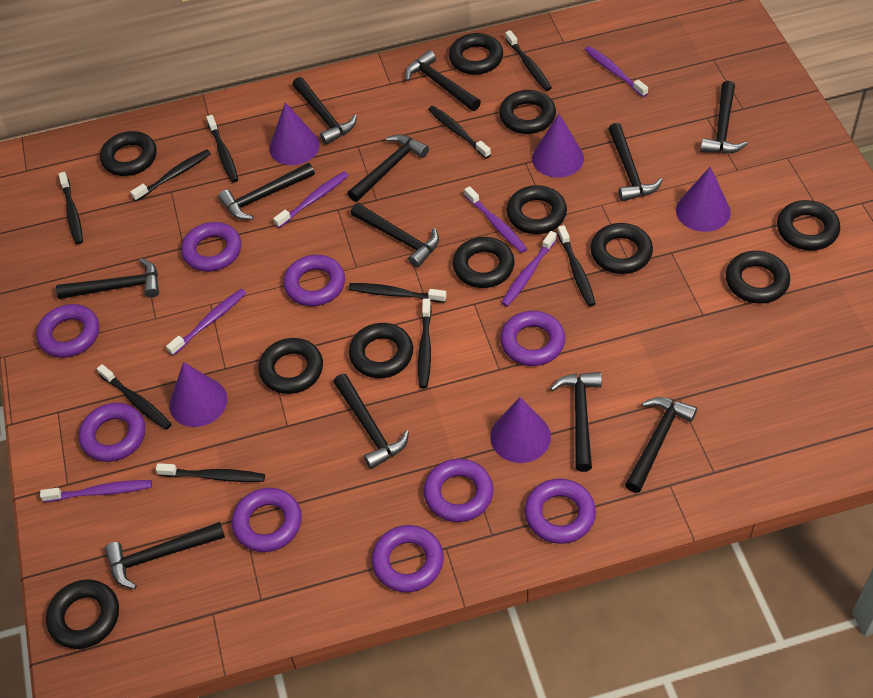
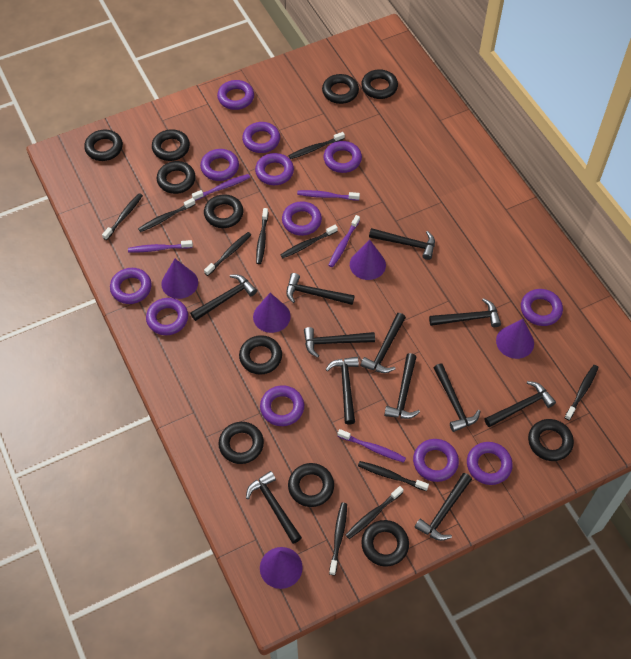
purple ring: 9 -> 12
purple toothbrush: 6 -> 5

